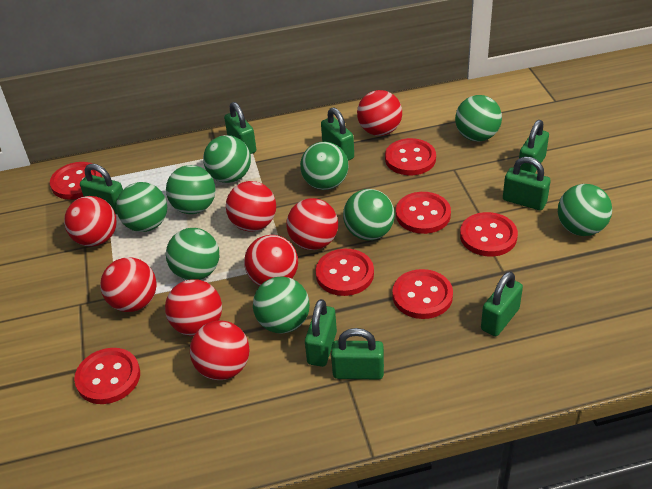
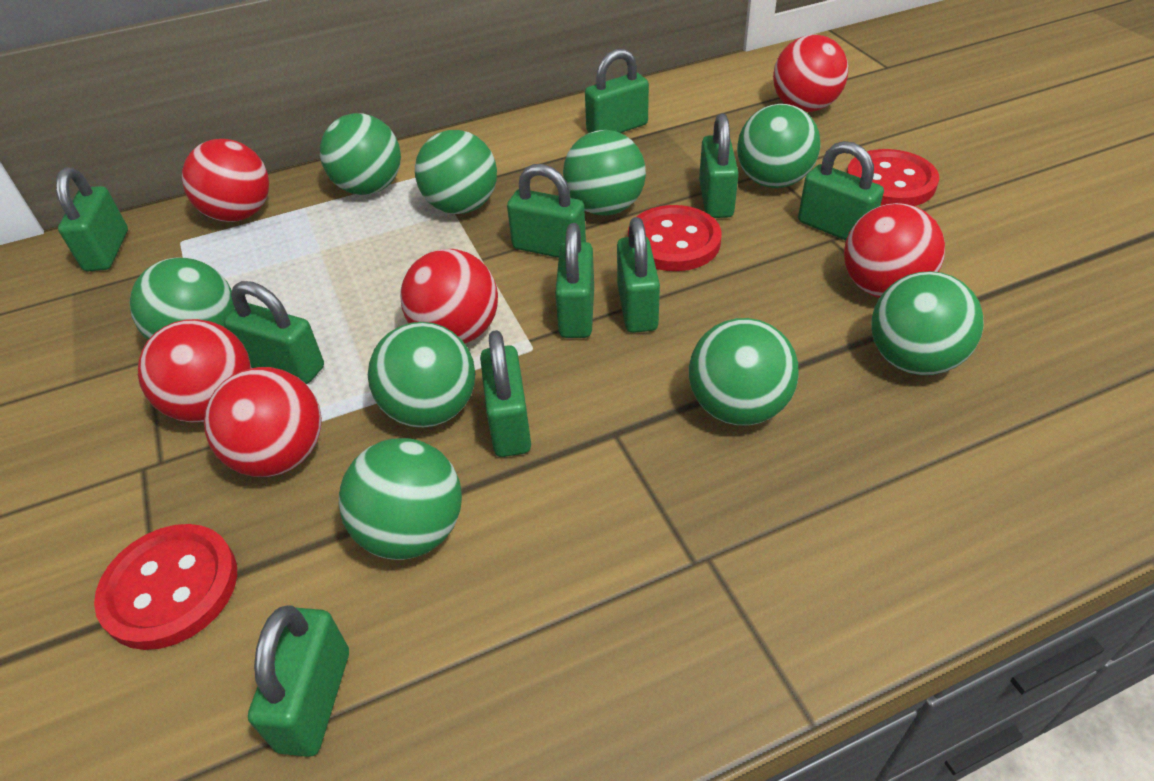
green padlock: 8 -> 10
red ball: 8 -> 6
red button: 7 -> 3

